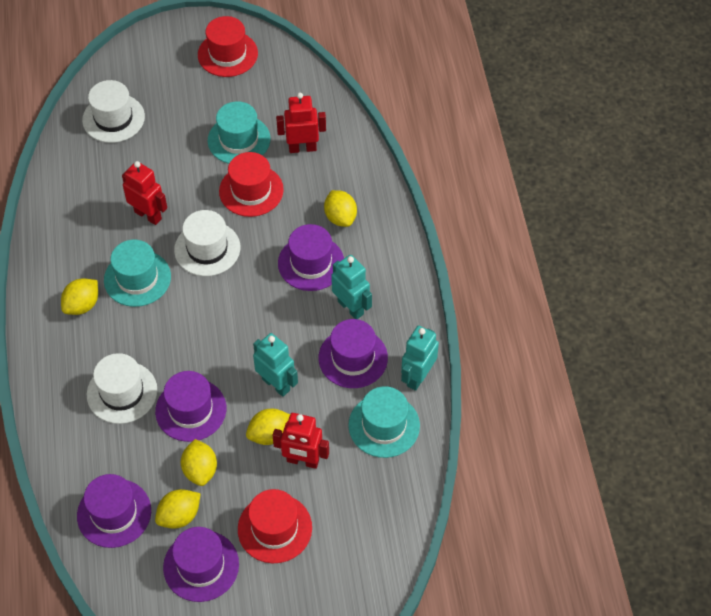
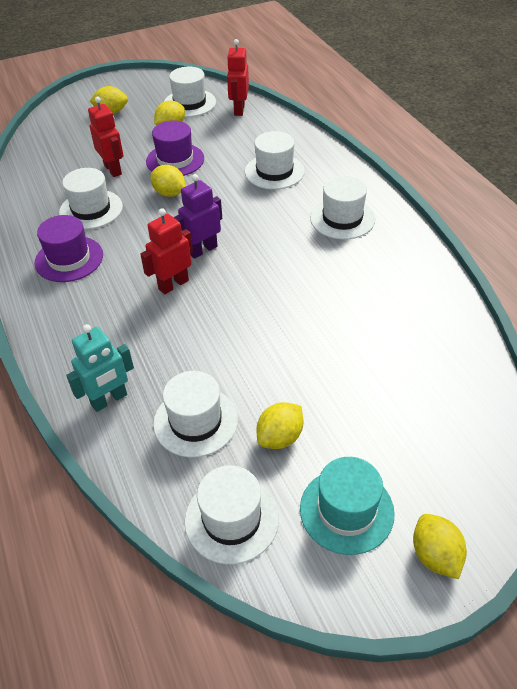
purple hat: 5 -> 2
purple robot: 0 -> 1
red hat: 3 -> 0
turquoise hat: 3 -> 1
turquoise robot: 3 -> 1
white hat: 3 -> 6

